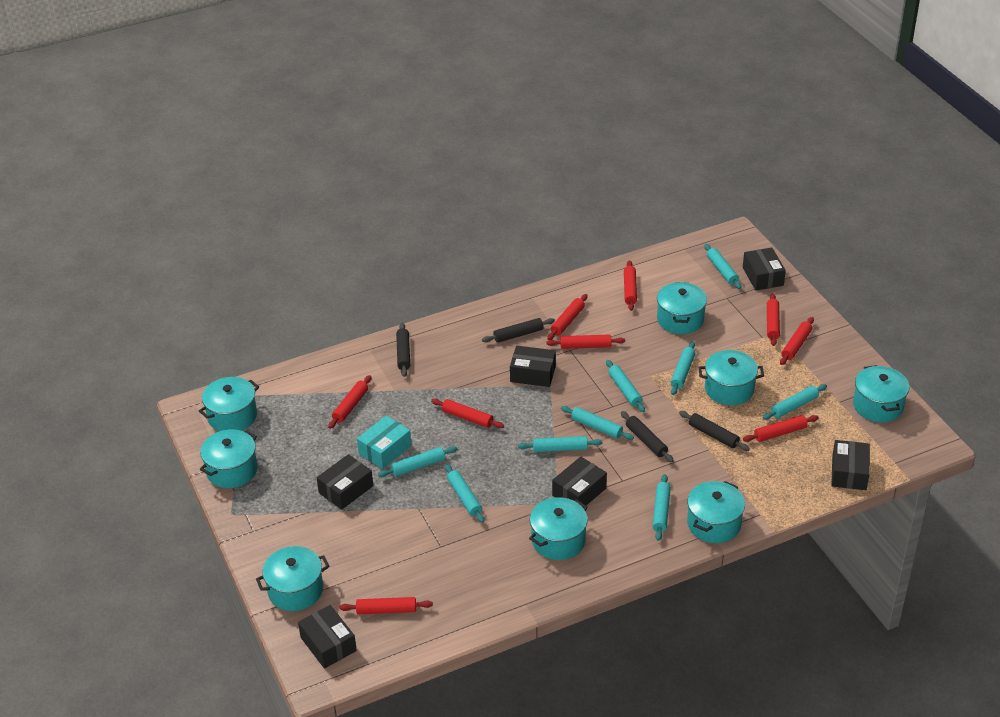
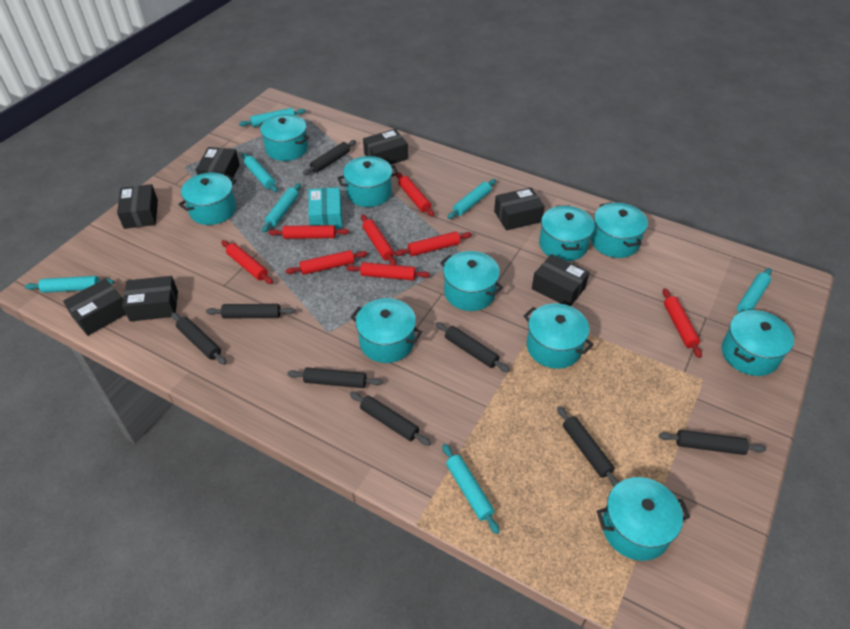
black box: 6 -> 7
black rolling pin: 4 -> 8
red rolling pin: 9 -> 8
turquoise pot: 8 -> 10
turquoise rolling pin: 9 -> 7

